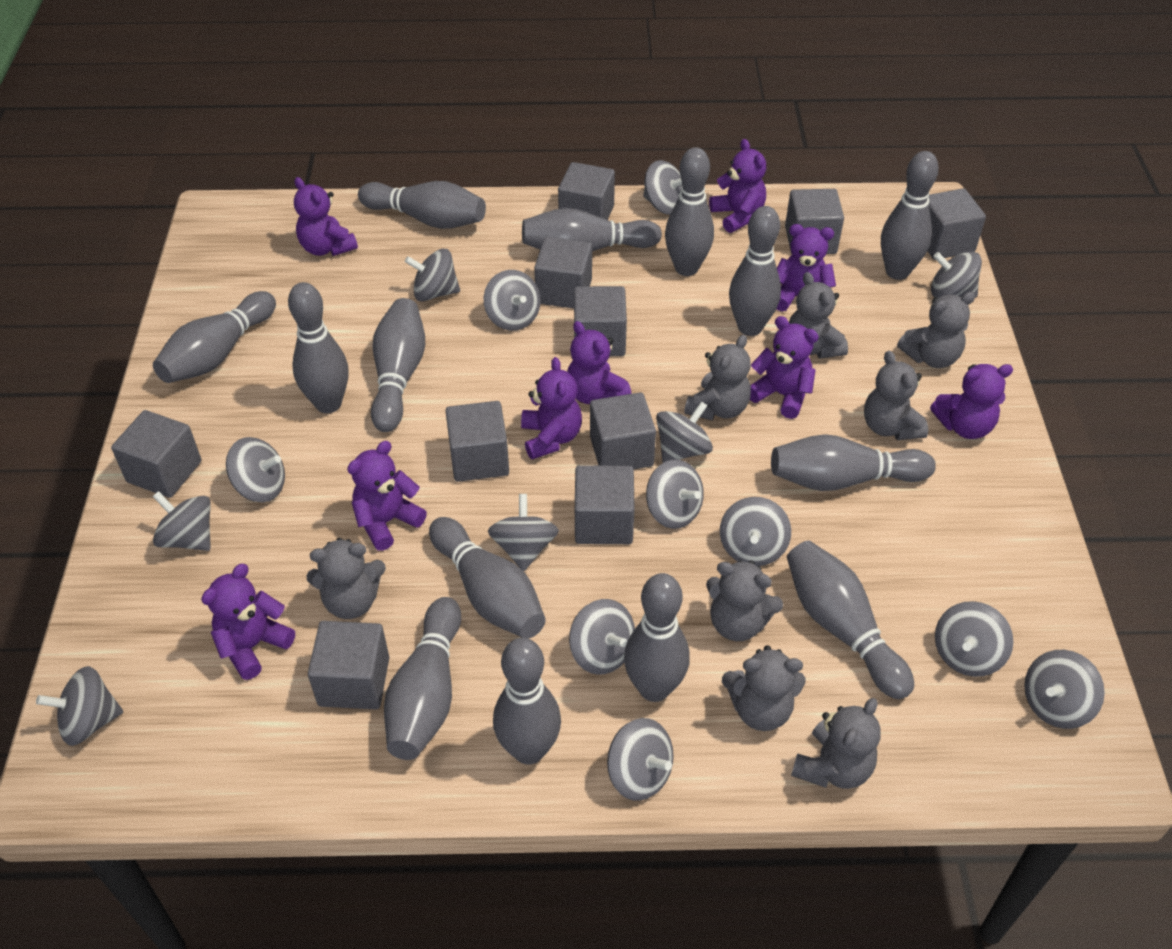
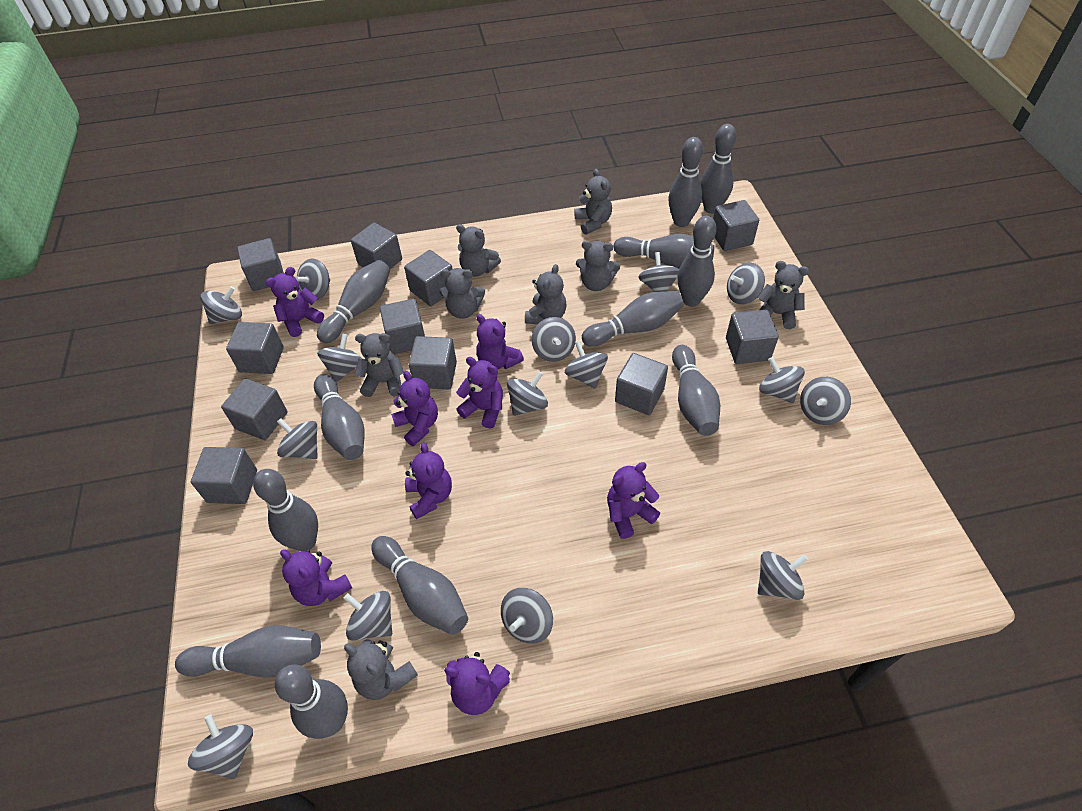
grey bowling pin: 14 -> 12
grey cube: 10 -> 11
purple teddy bear: 9 -> 8

